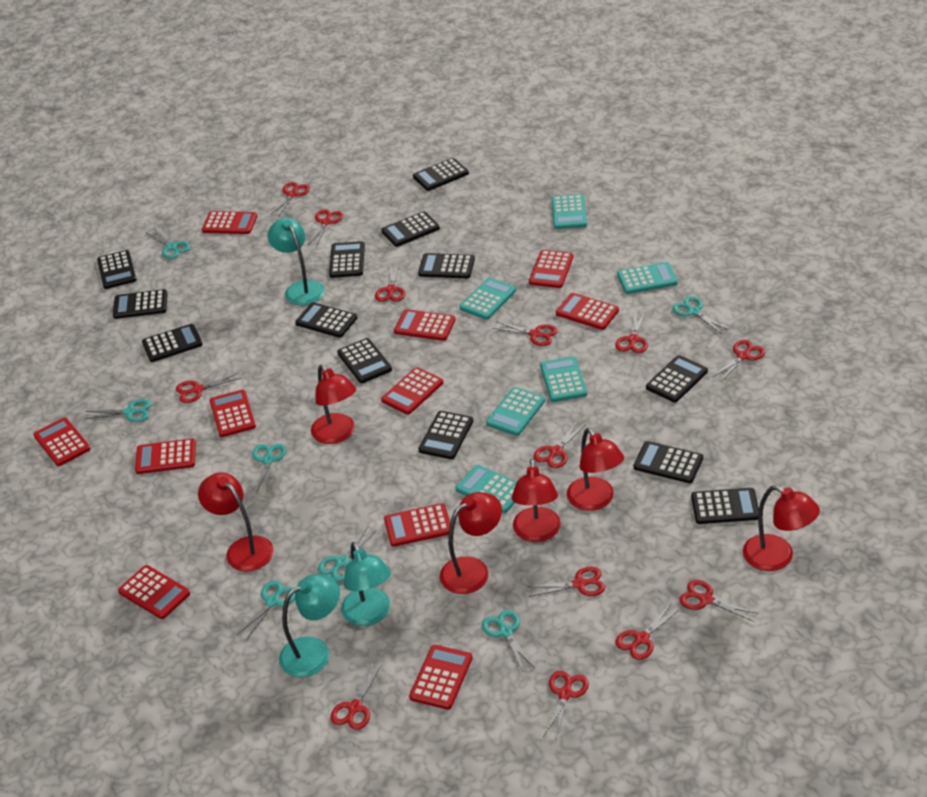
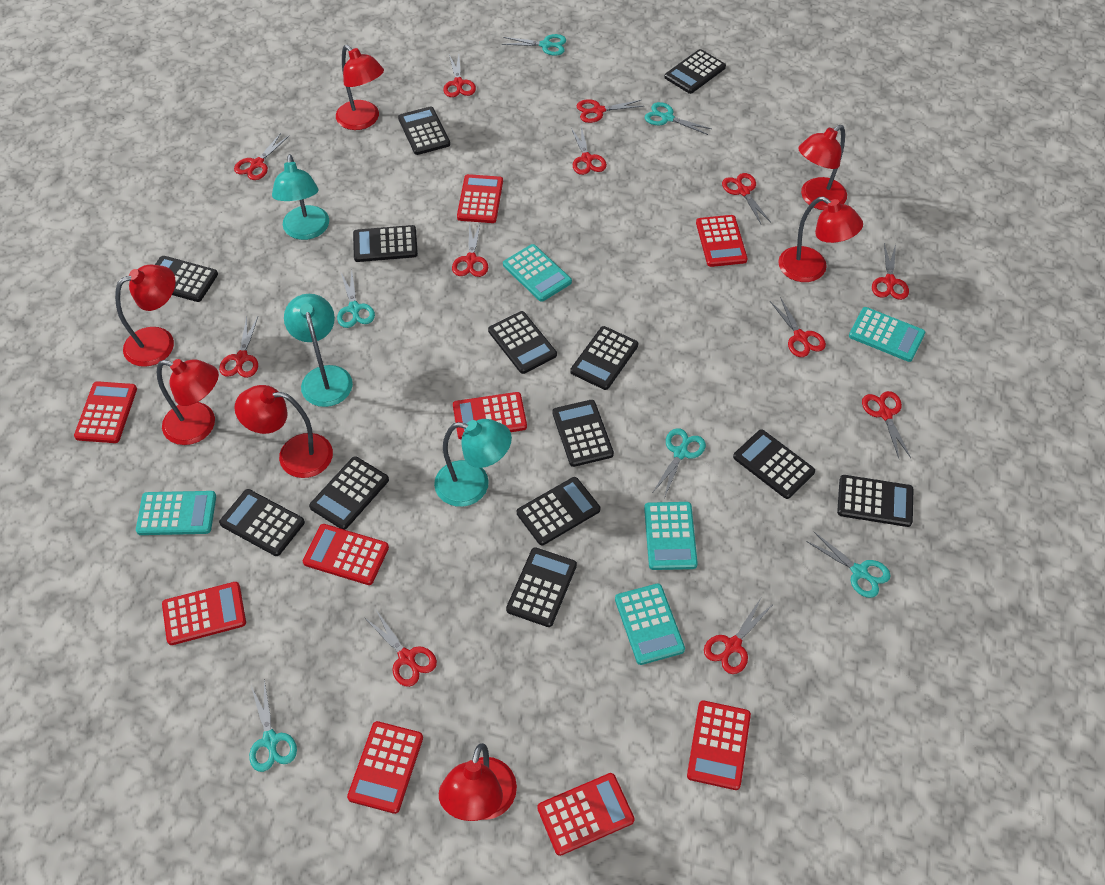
red calculator: 11 -> 9
red lamp: 6 -> 7
red scissors: 13 -> 12
turquoise calculator: 6 -> 5
turquoise scissors: 7 -> 6

